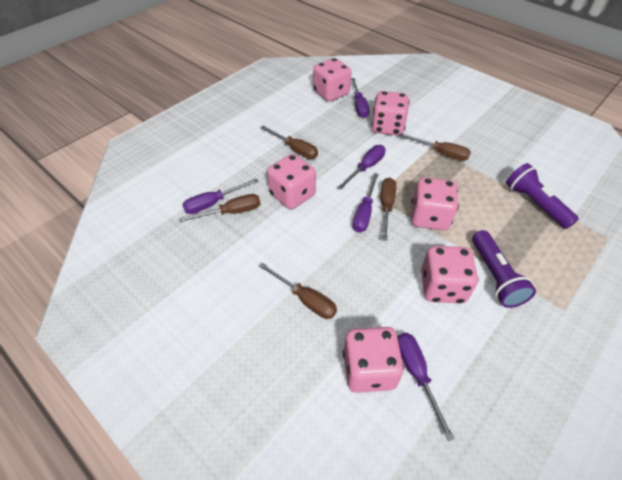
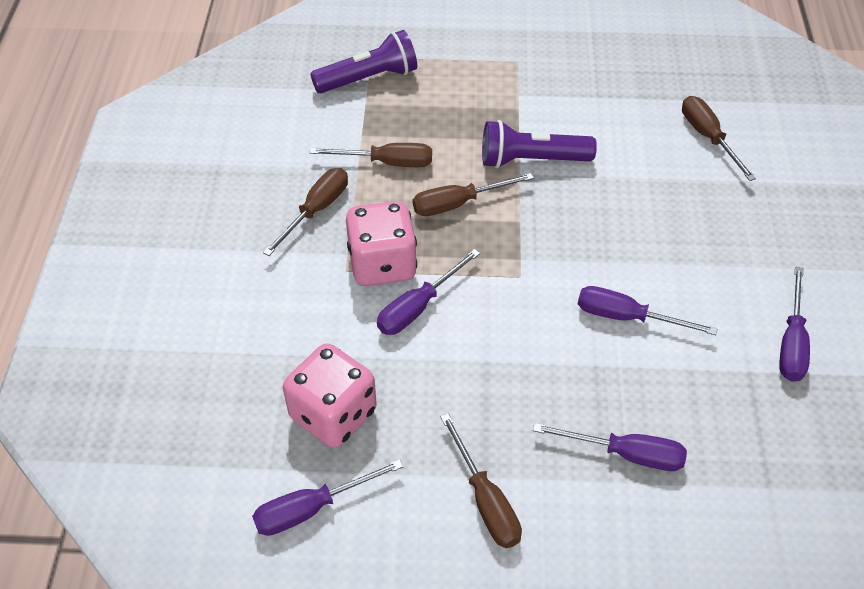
pink dice: 6 -> 2

